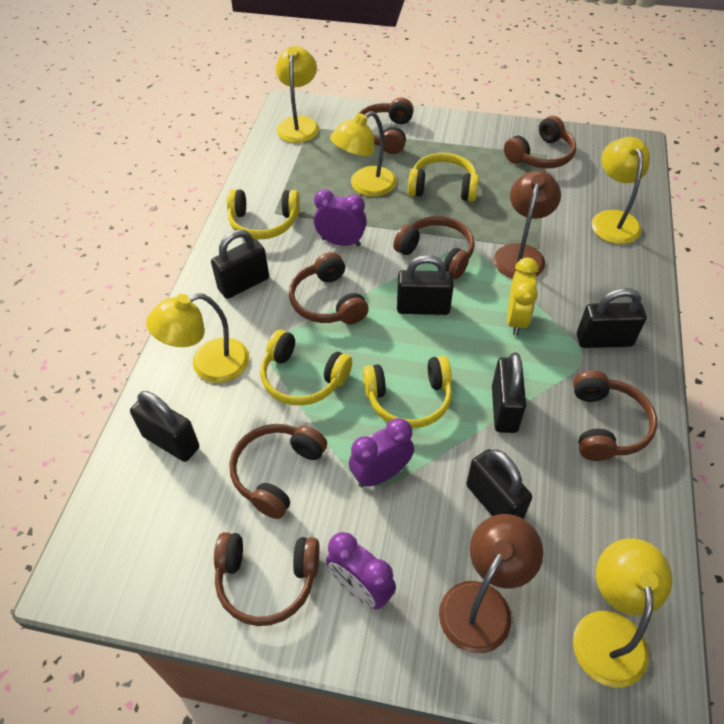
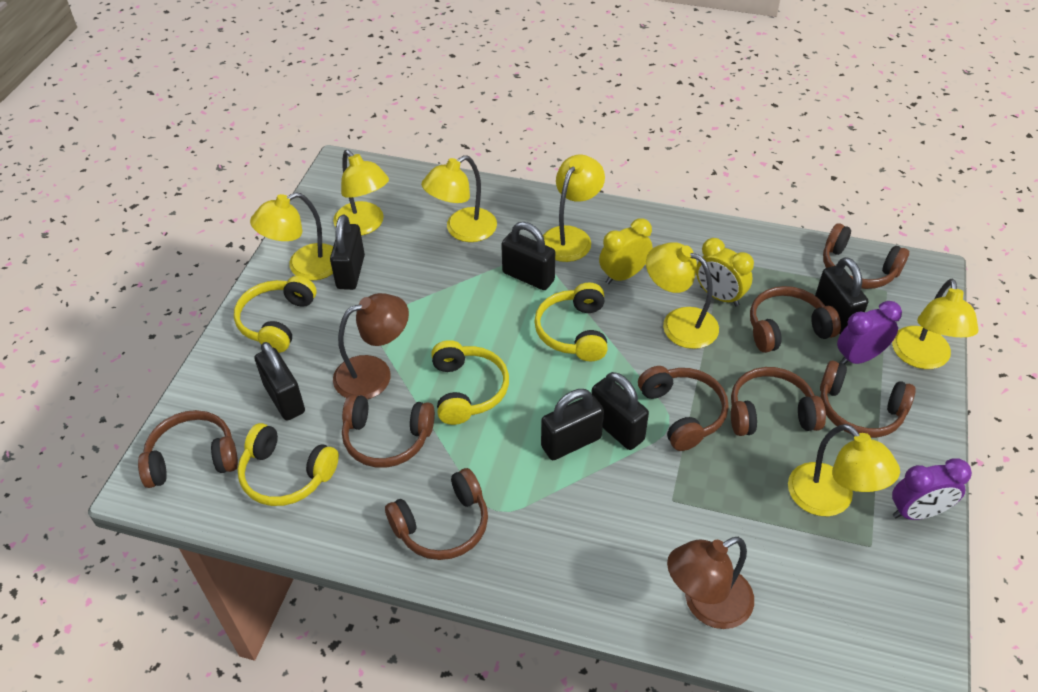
brown headphones: 7 -> 8
purple clock: 3 -> 2
yellow clock: 1 -> 2
yellow lamp: 5 -> 7

